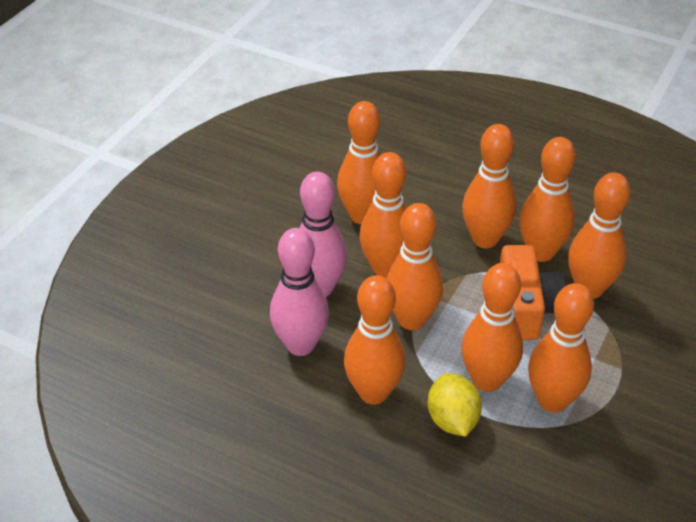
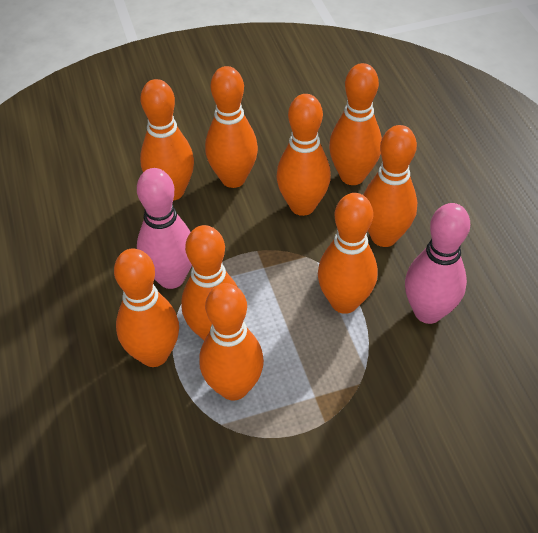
orange camera: 1 -> 0
yellow lemon: 1 -> 0

